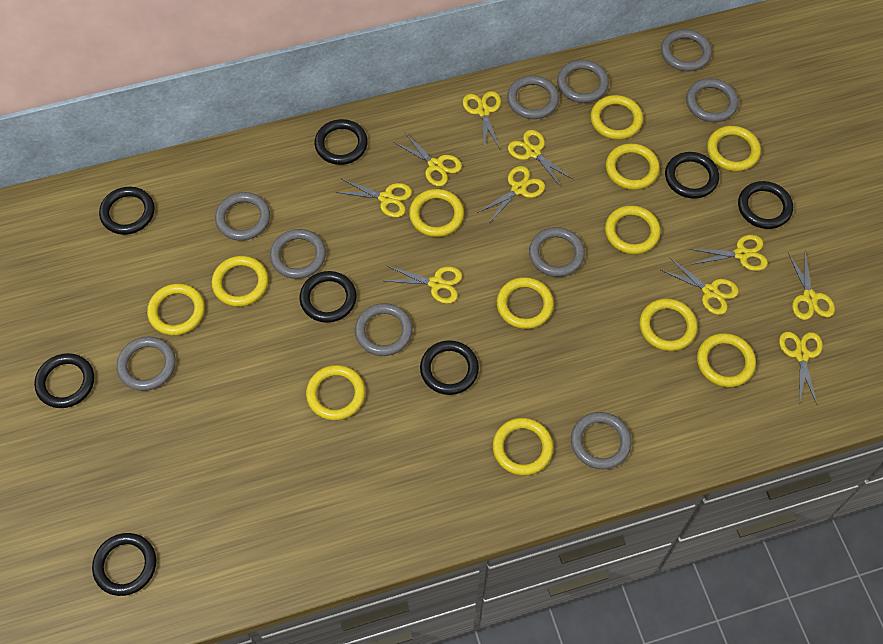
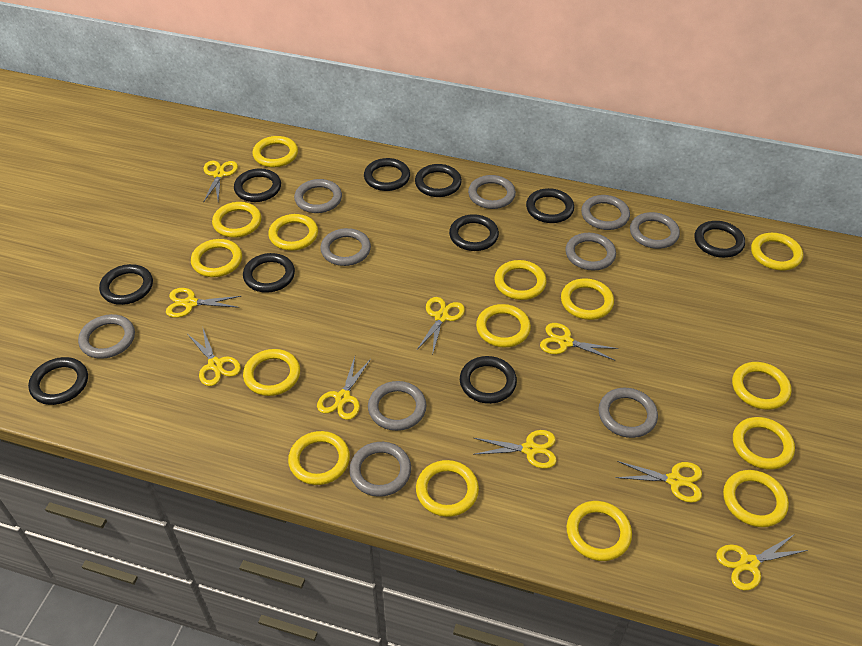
black ring: 8 -> 10
yellow ring: 12 -> 15
yellow scissors: 10 -> 9

